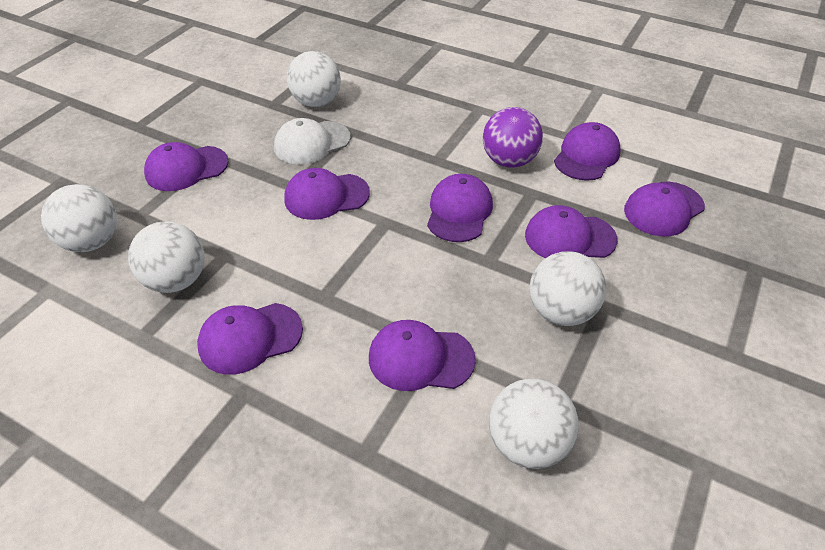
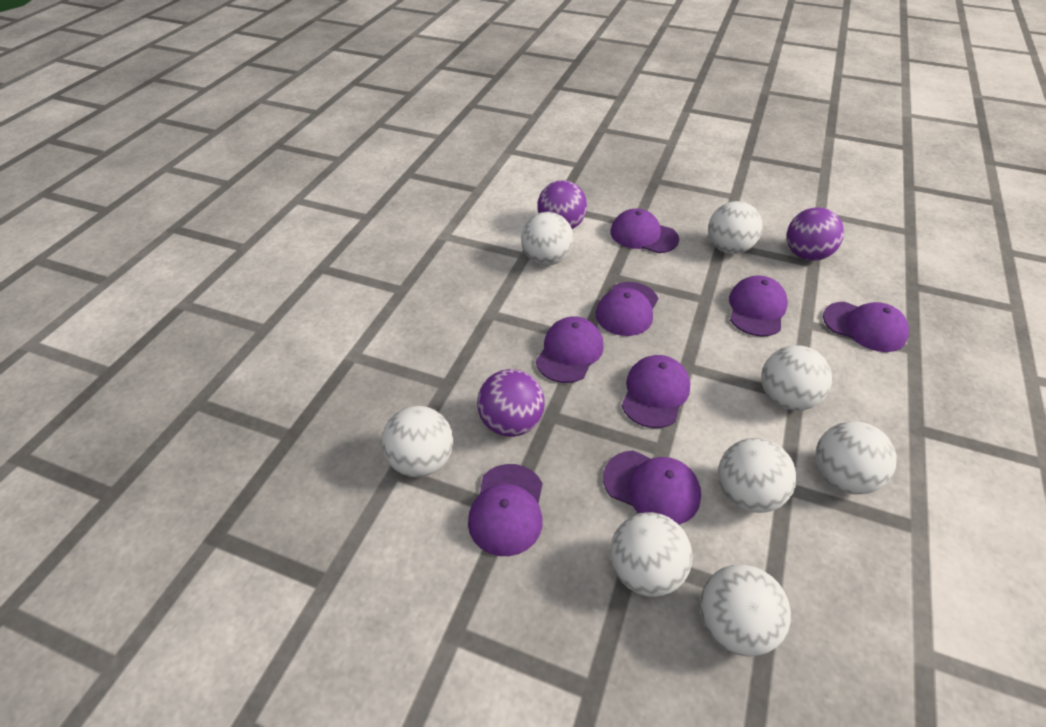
purple ball: 1 -> 3
white ball: 5 -> 8
white cap: 1 -> 0

